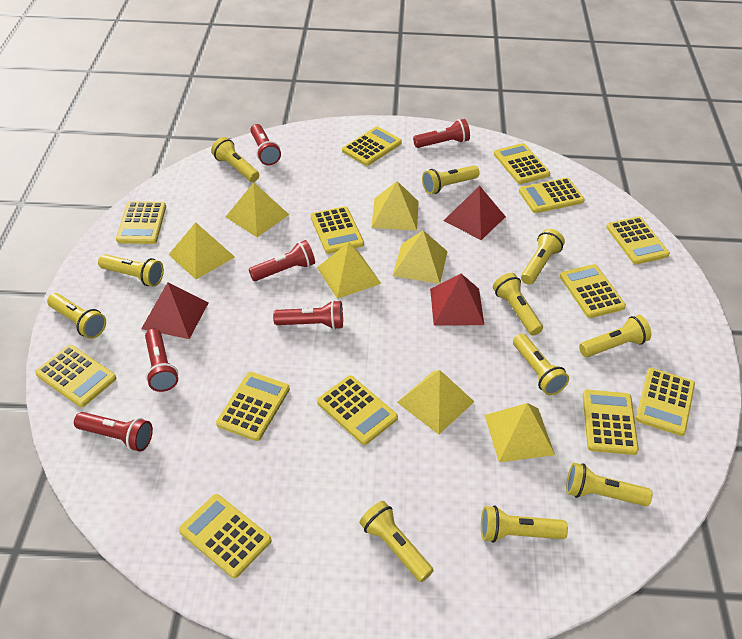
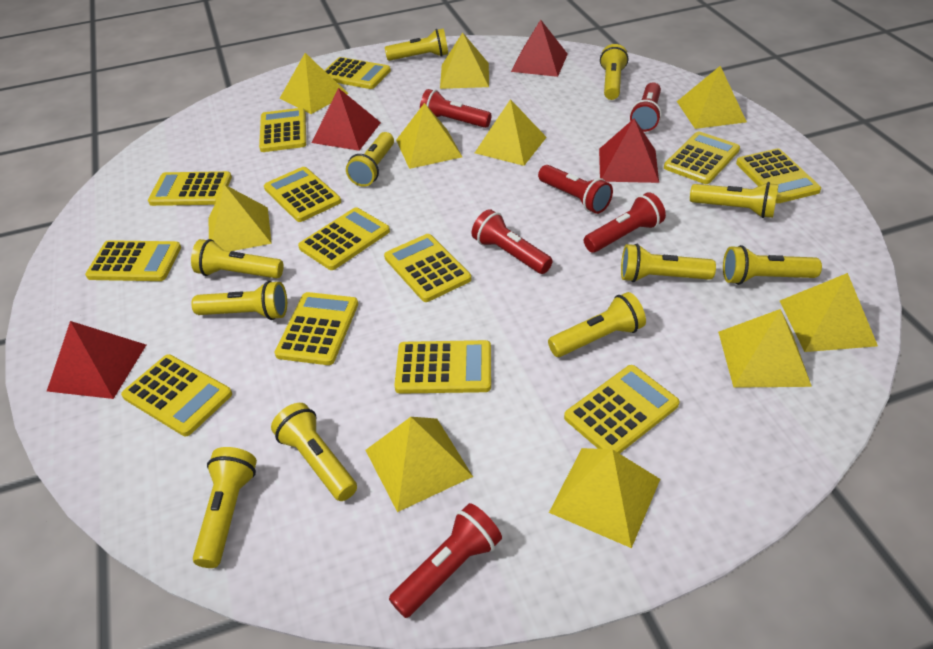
red pyramid: 3 -> 4
yellow pyramid: 7 -> 10

